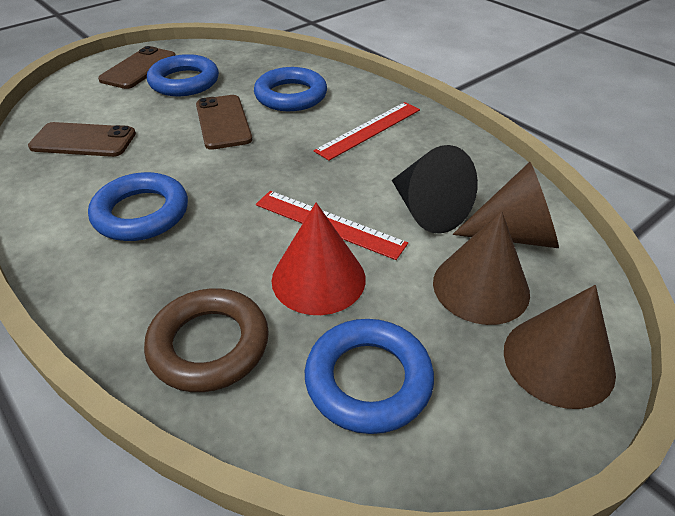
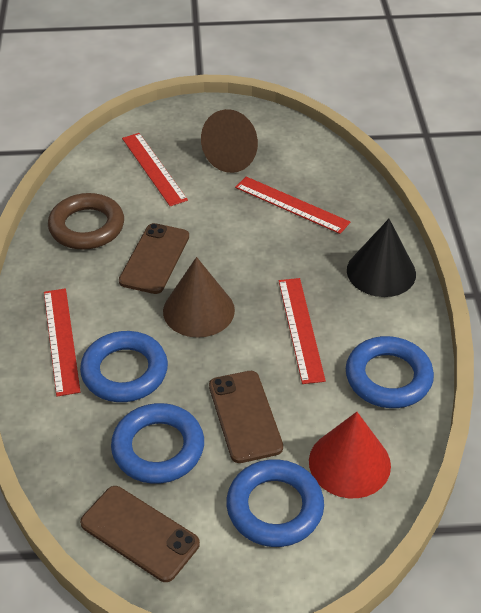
brown cone: 3 -> 2
red ruler: 2 -> 4

